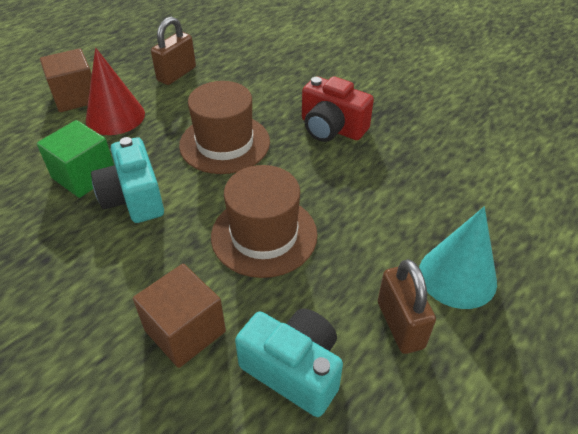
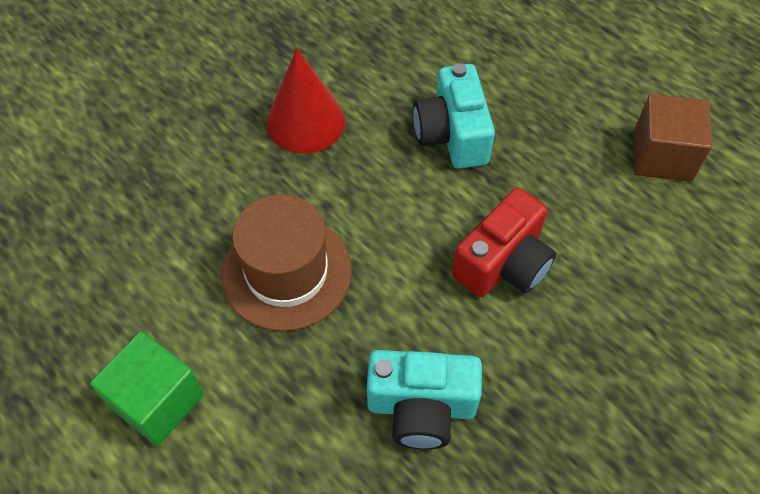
brown cube: 2 -> 1
brown hat: 2 -> 1
brown padlock: 2 -> 0
turquoise cone: 1 -> 0

